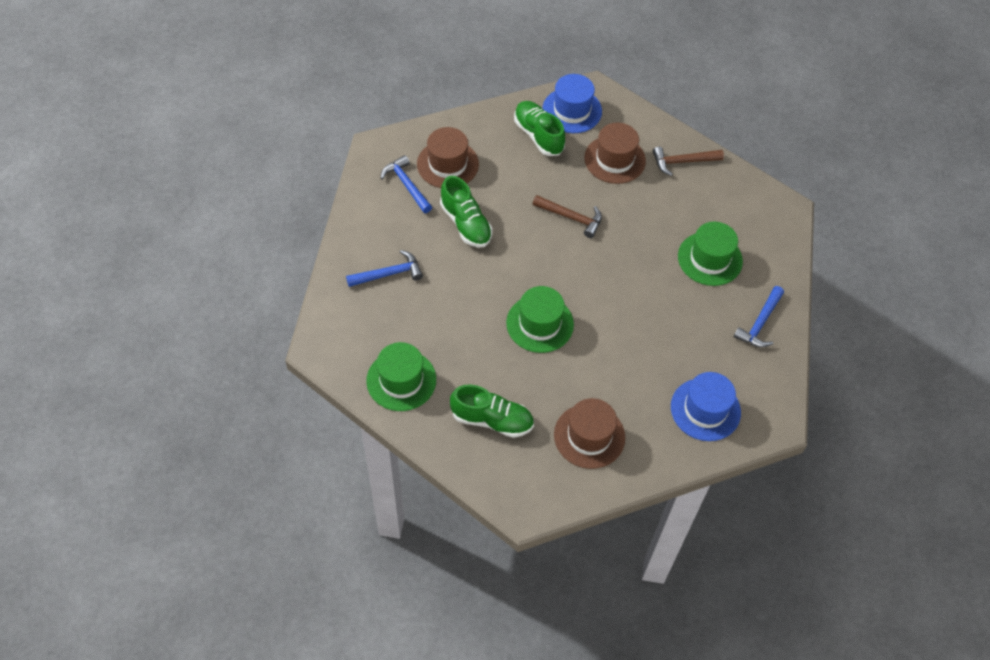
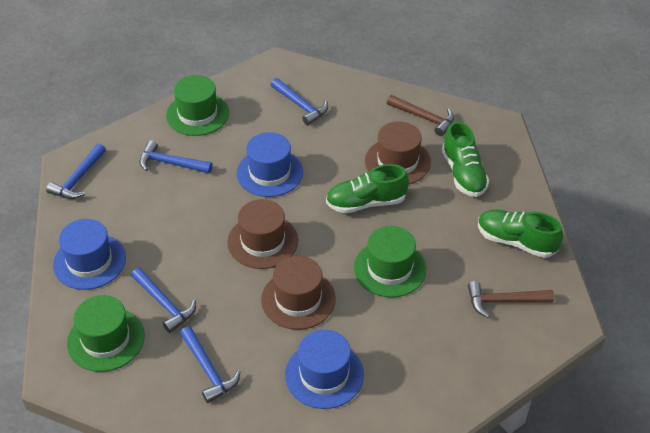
blue hammer: 3 -> 5
blue hat: 2 -> 3

